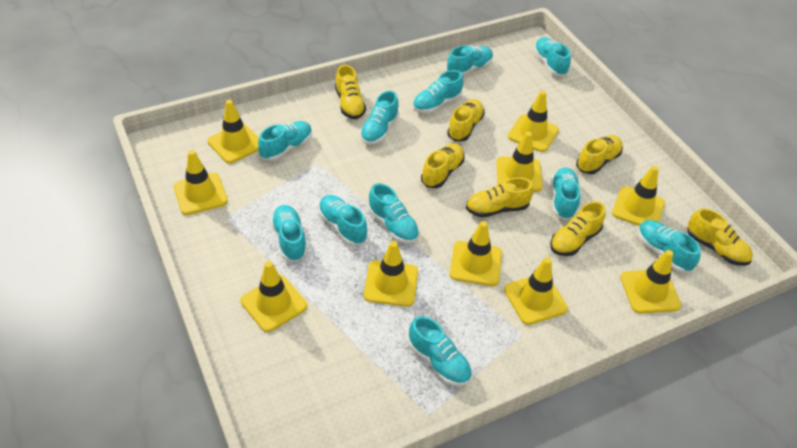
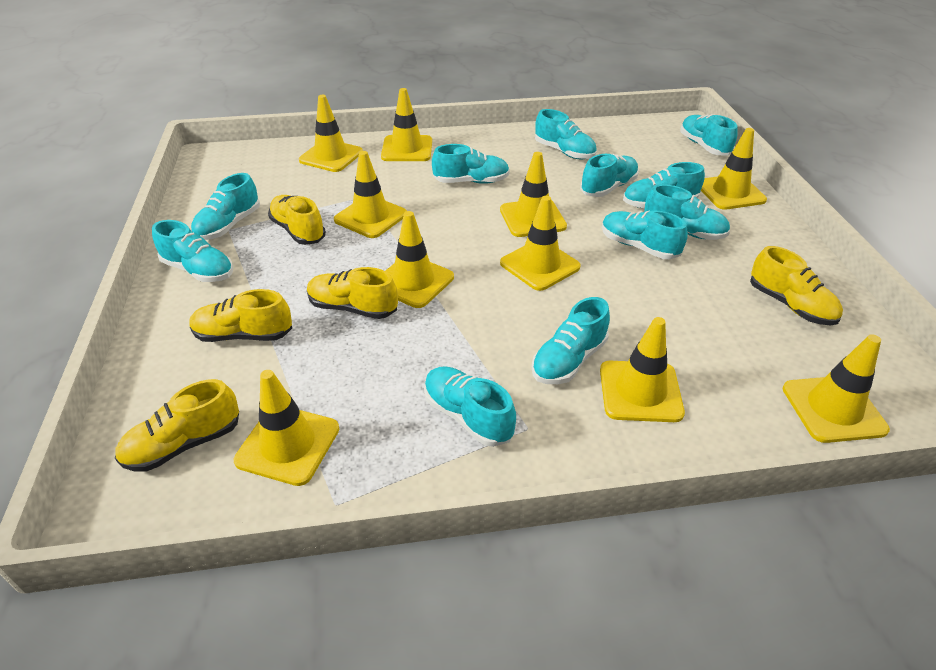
yellow shoe: 7 -> 5

